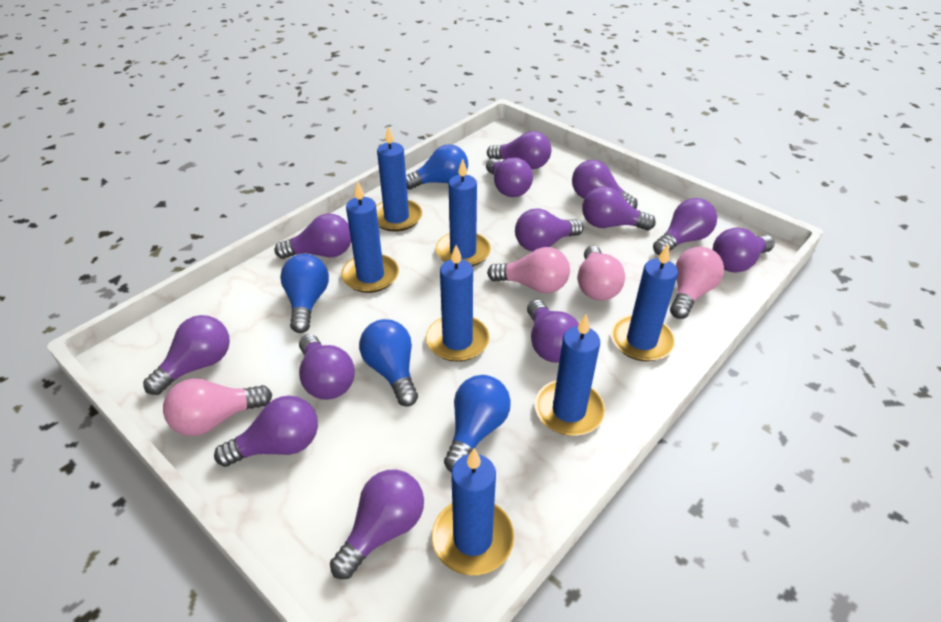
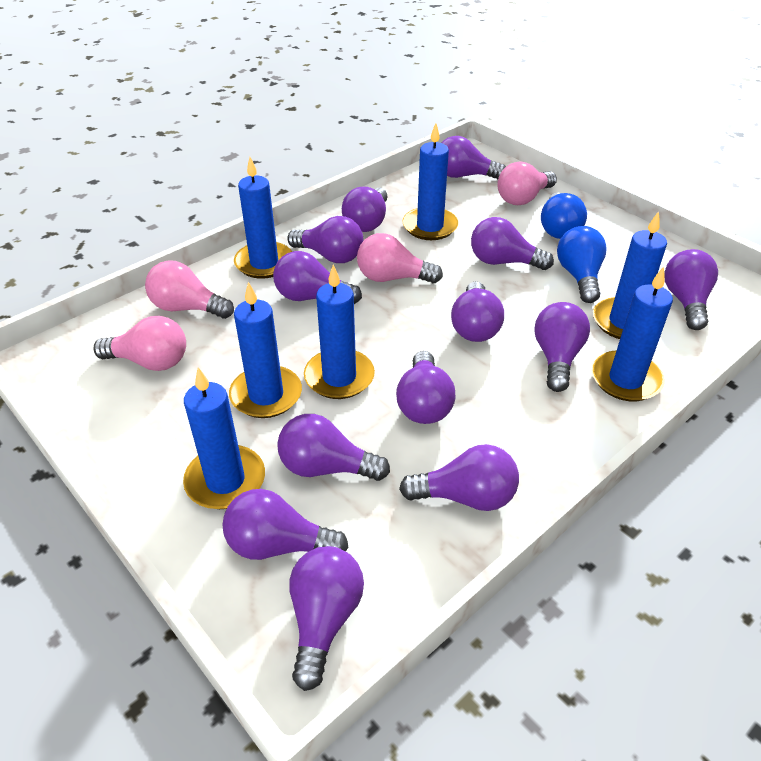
blue light bulb: 4 -> 2

